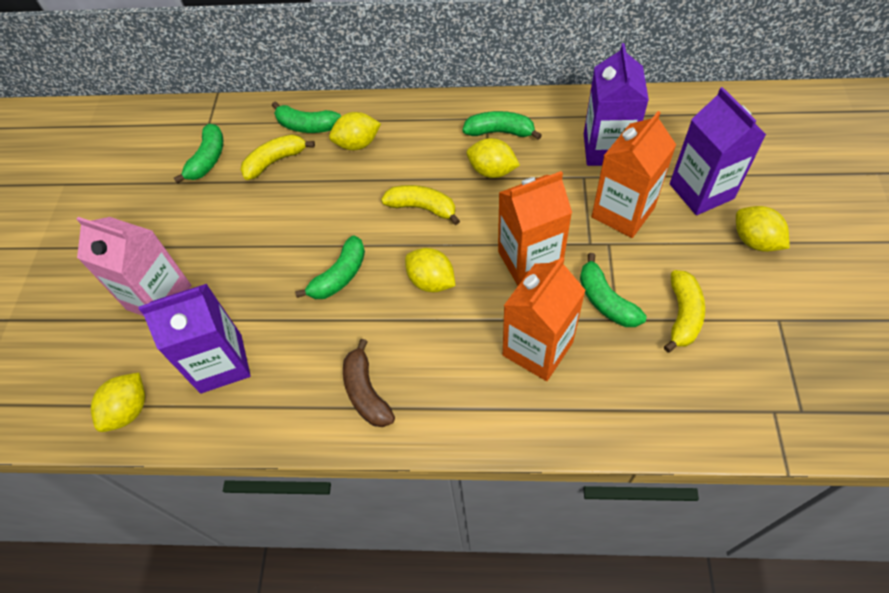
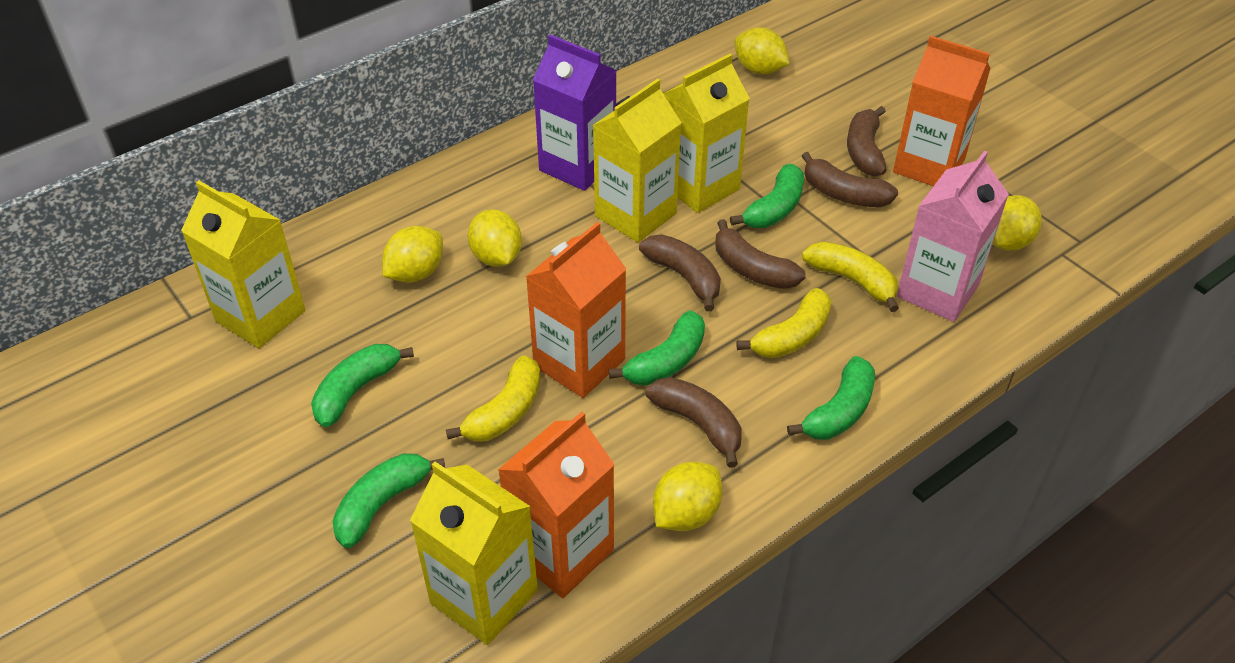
brown banana: 1 -> 5
purple carton: 3 -> 1
yellow carton: 0 -> 4

